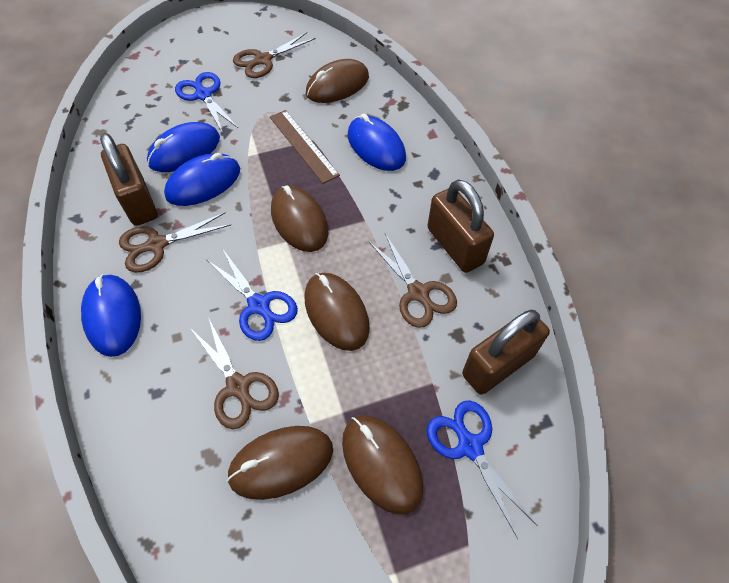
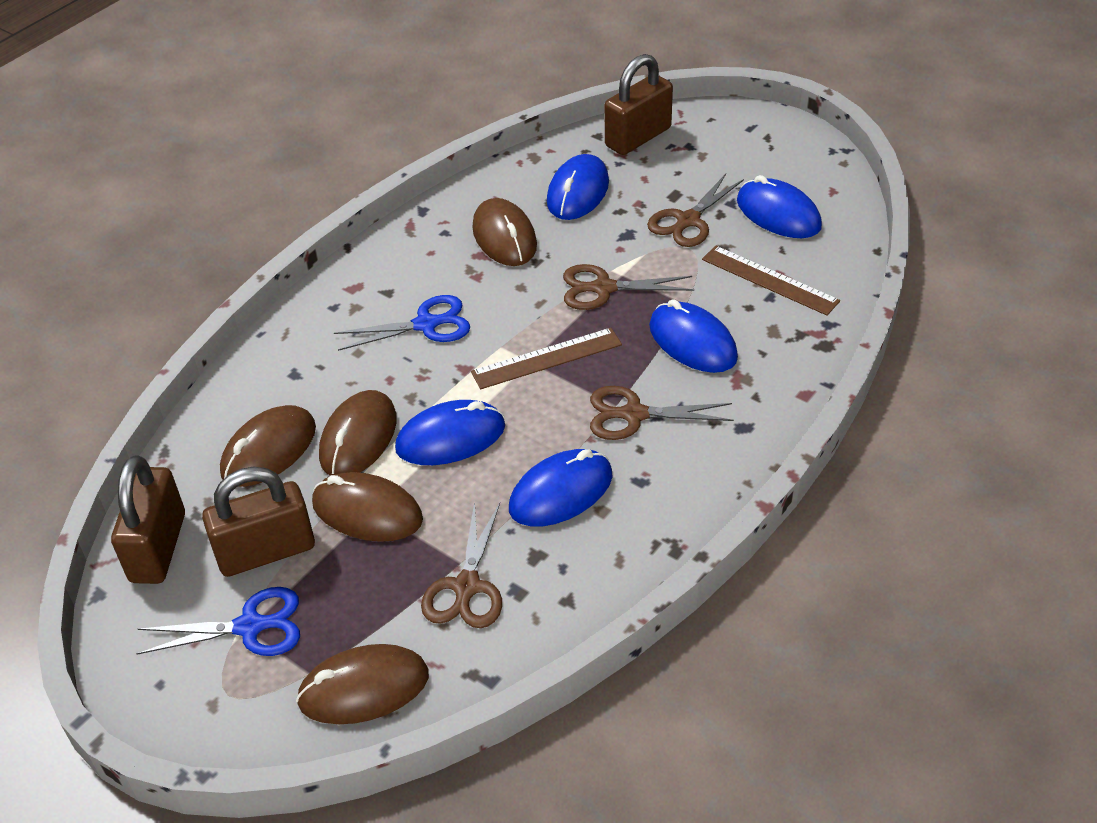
blue mouse: 4 -> 5
blue scissors: 3 -> 2
brown ruler: 1 -> 2

